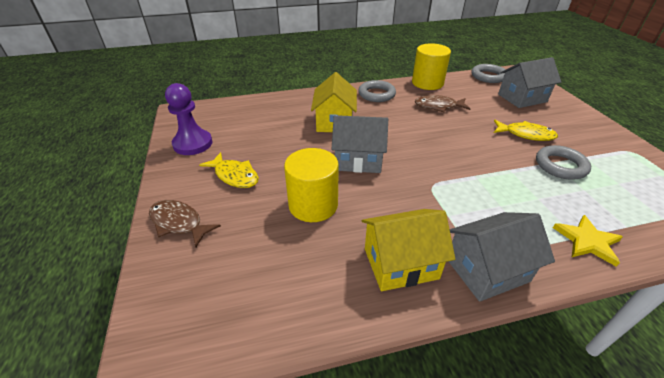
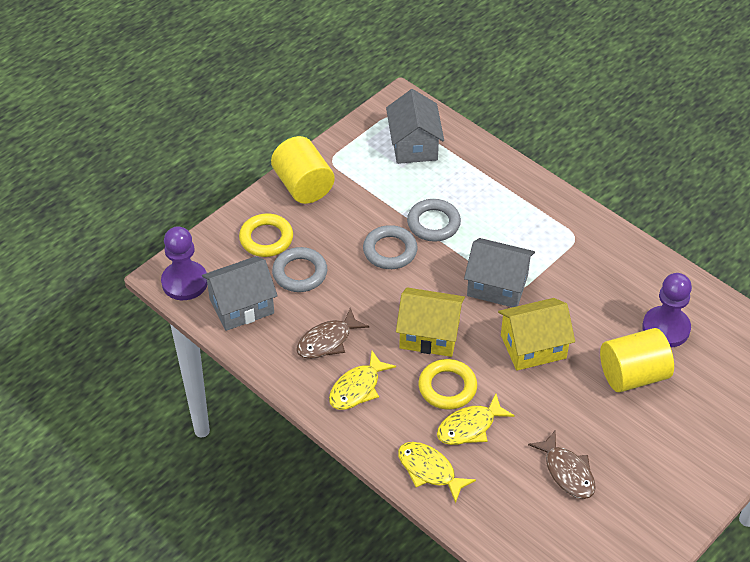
purple pawn: 1 -> 2
yellow fish: 2 -> 3
yellow ring: 0 -> 2
yellow star: 1 -> 0

